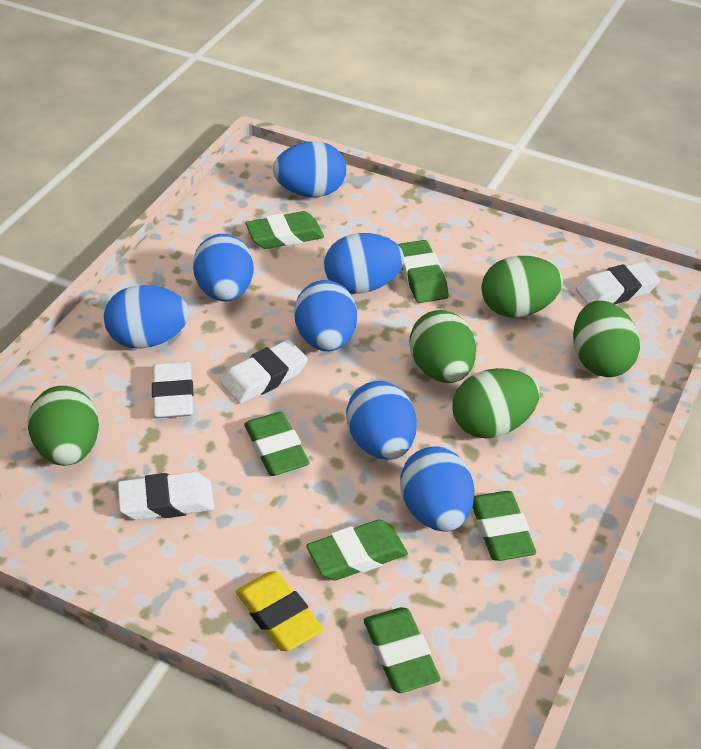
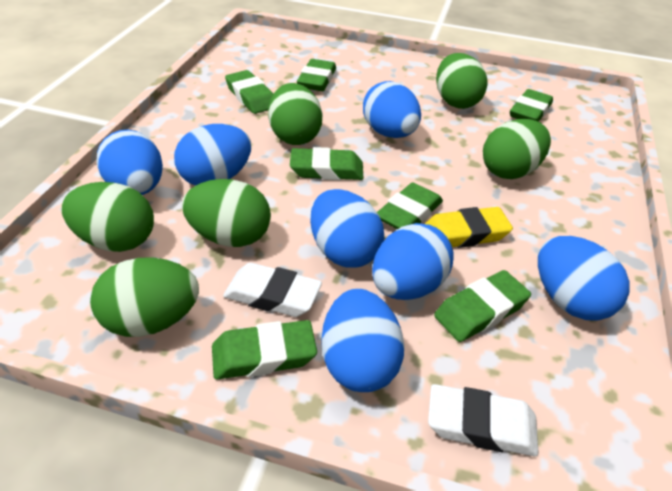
green egg: 5 -> 6
green eraser: 6 -> 7
white eraser: 4 -> 2

